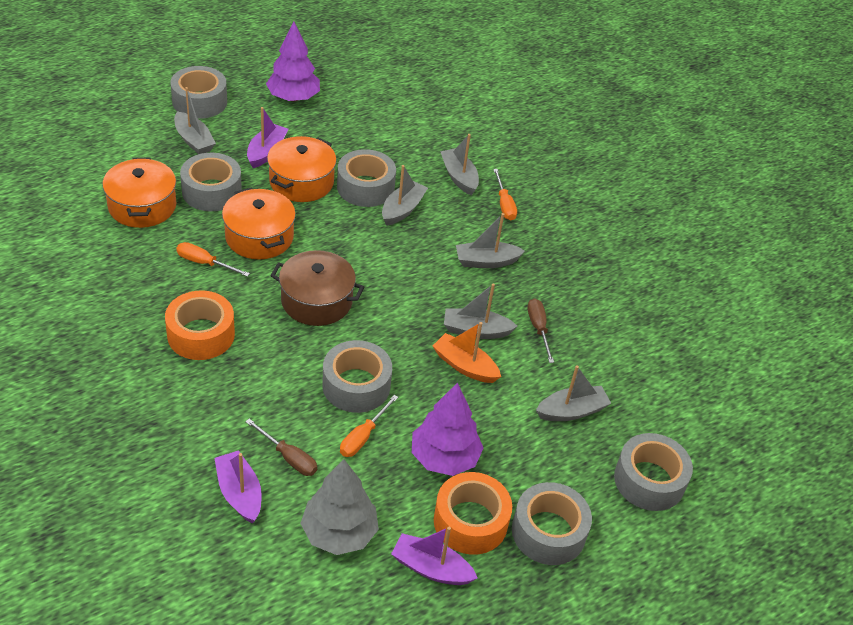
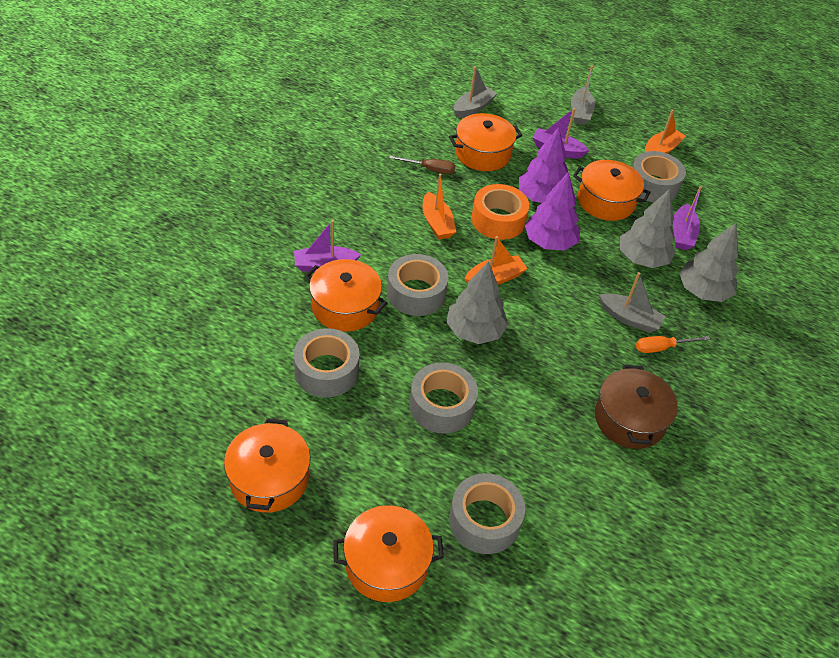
brown screwdriver: 2 -> 1
grey boat: 6 -> 3
grey tape: 6 -> 5
grey tree: 1 -> 3
orange boat: 1 -> 3
orange pot: 3 -> 5
orange screwdriver: 3 -> 1
orange tape: 2 -> 1

